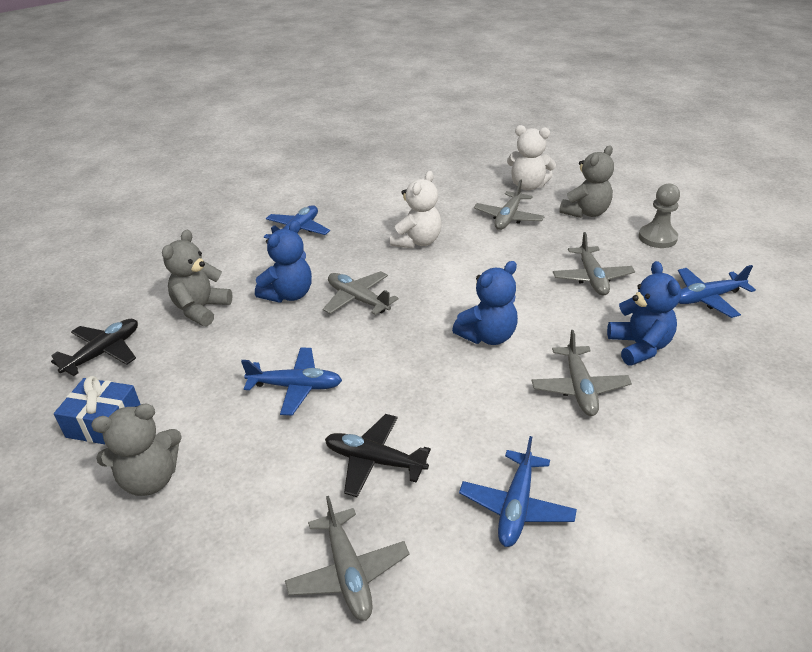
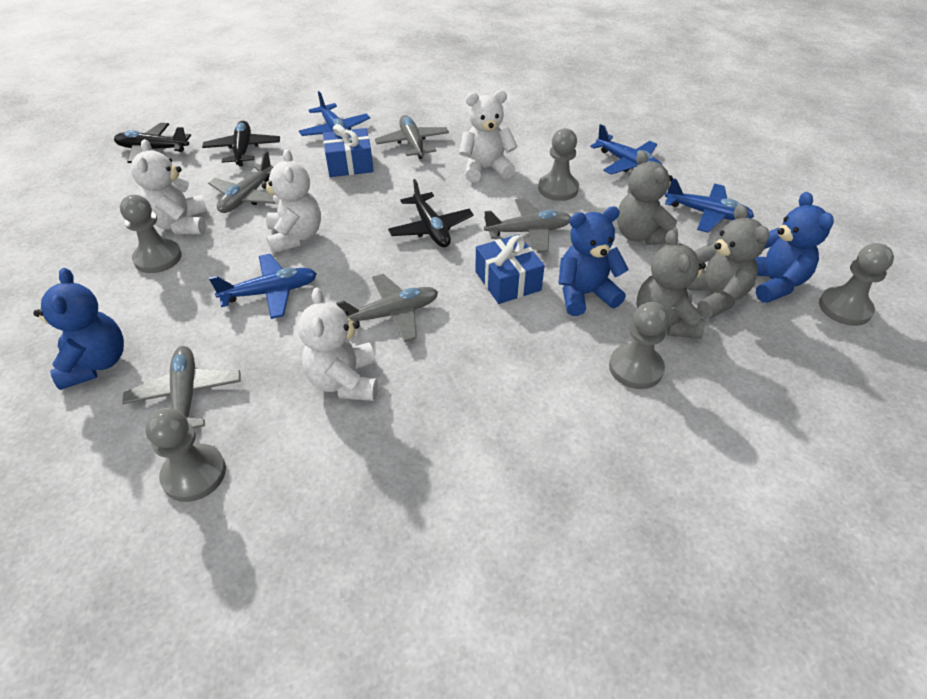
black plane: 2 -> 3
blue gift: 1 -> 2
grey pawn: 1 -> 5
white teddy bear: 2 -> 4

